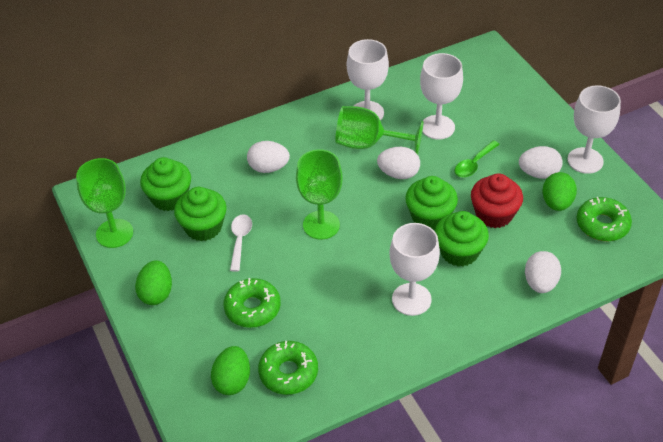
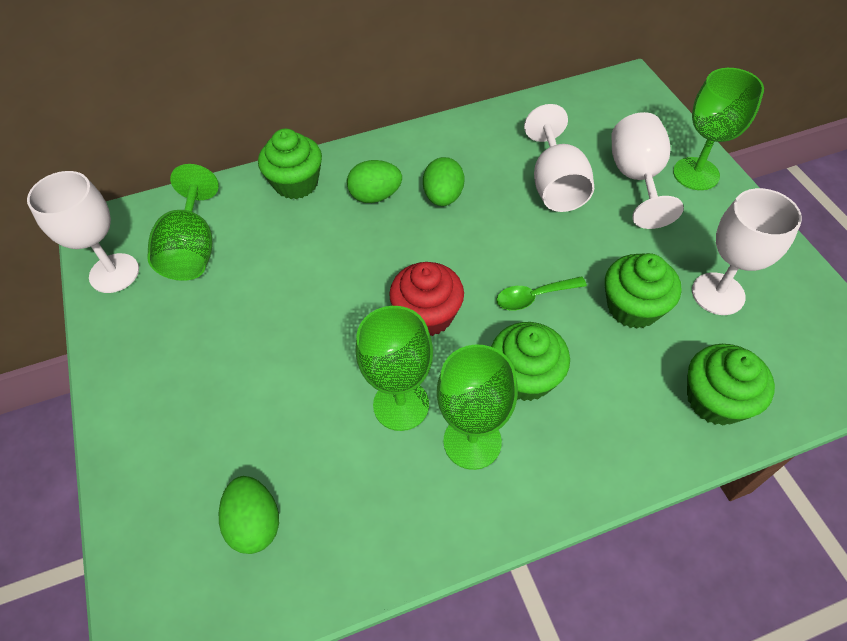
green donut: 3 -> 0
green goblet: 3 -> 4
white egg: 4 -> 0
white spoon: 1 -> 0

